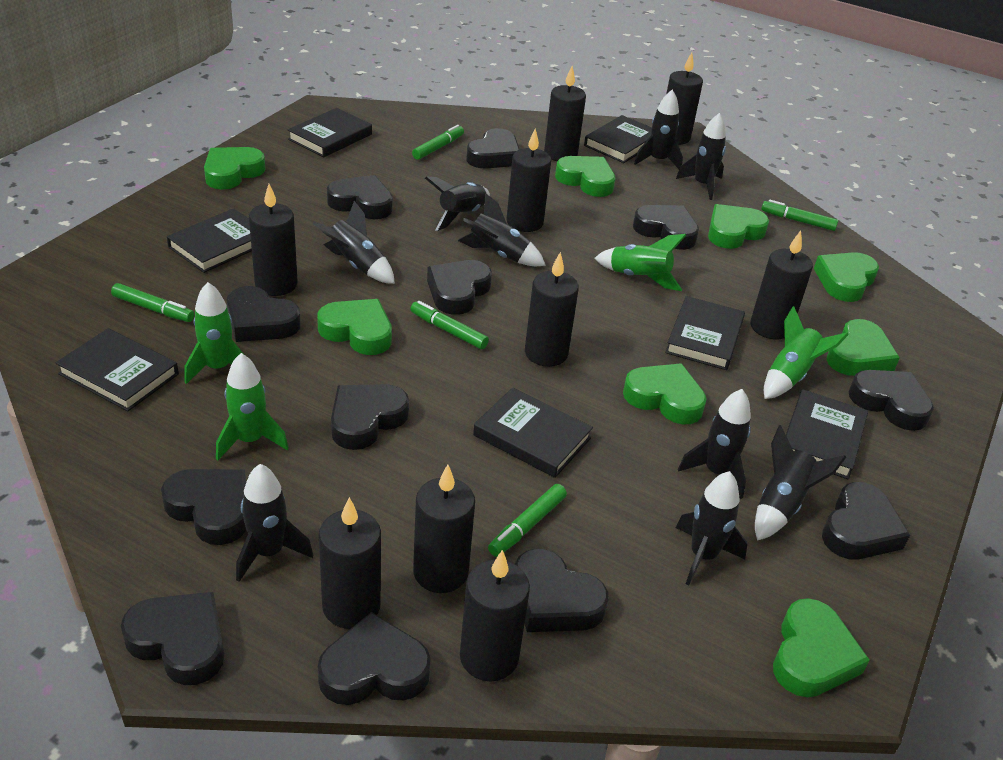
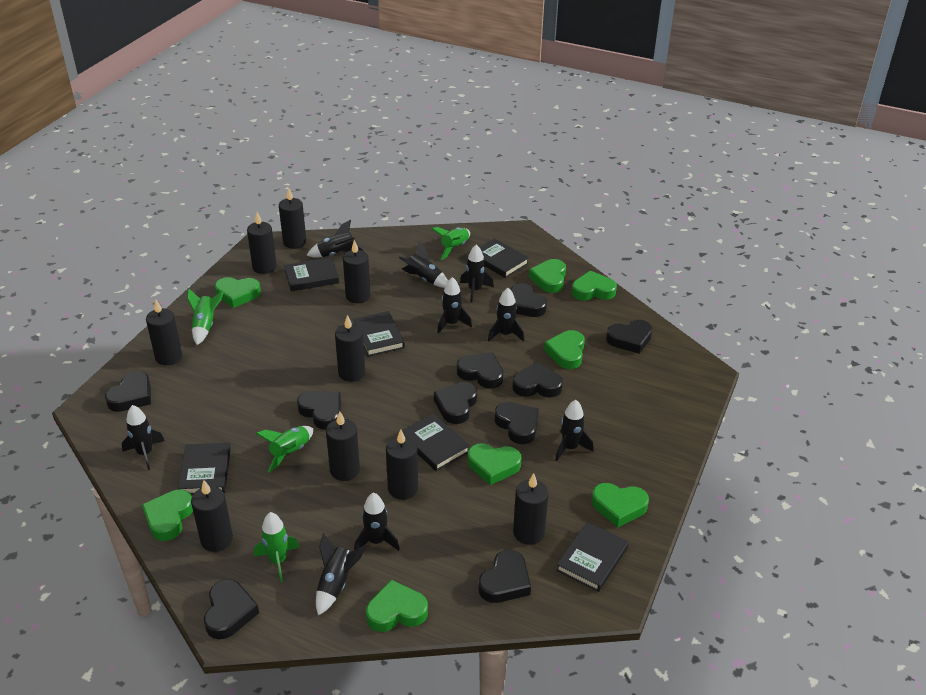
black book: 7 -> 6
black heart: 12 -> 10
green marker: 5 -> 0

